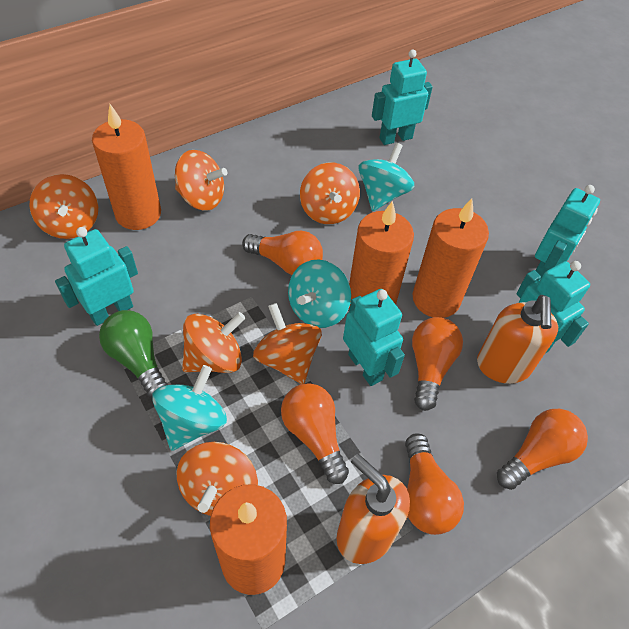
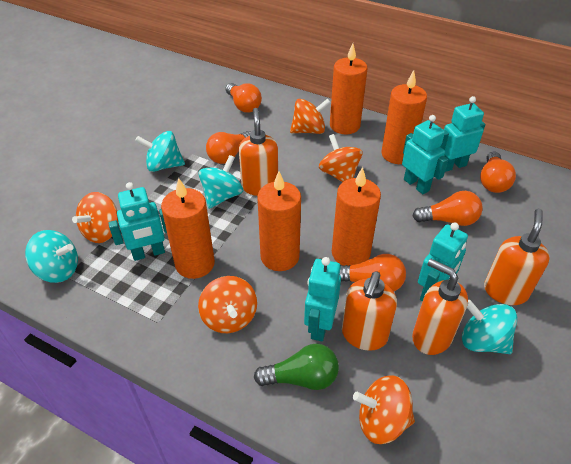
orange candle: 4 -> 5
orange soap dispenser: 2 -> 4
orange spinning top: 6 -> 5
turquoise spinning top: 3 -> 4

